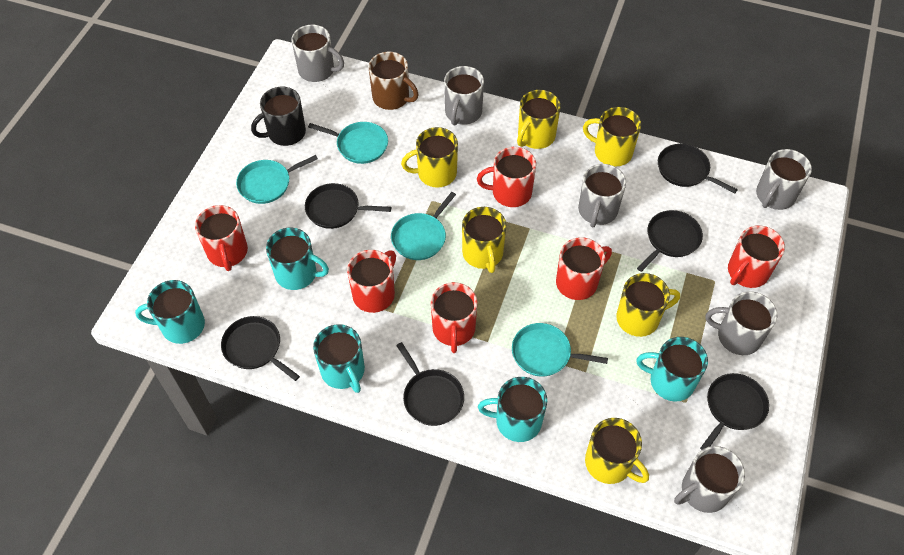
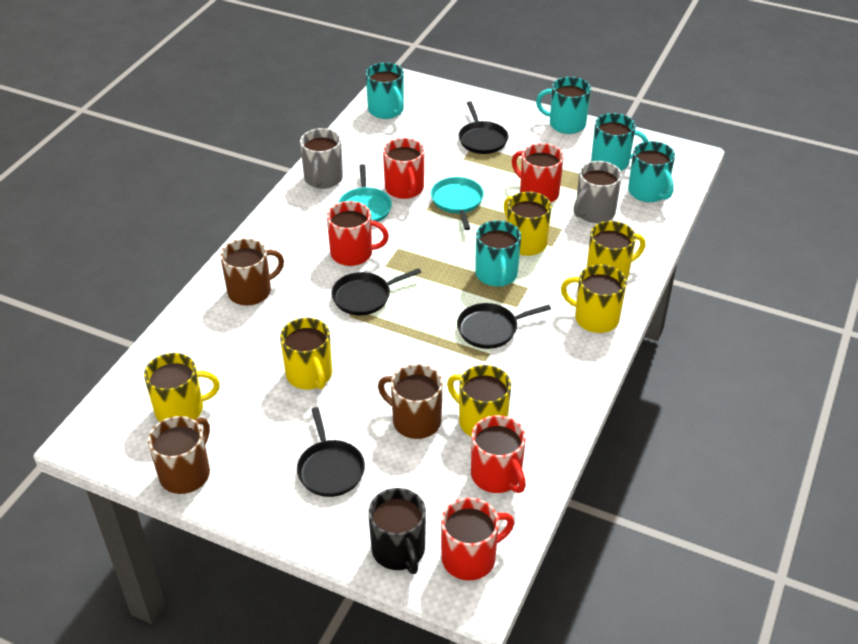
black pan: 6 -> 4
brown mug: 1 -> 3
grey mug: 6 -> 2
red mug: 6 -> 5
turquoise pan: 4 -> 2

